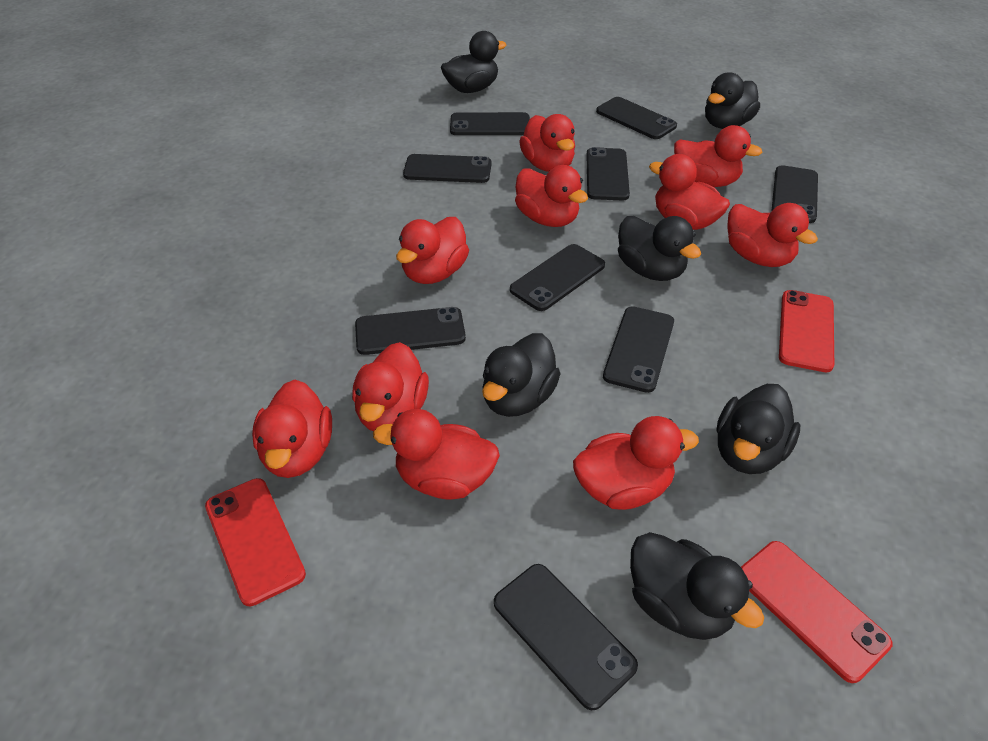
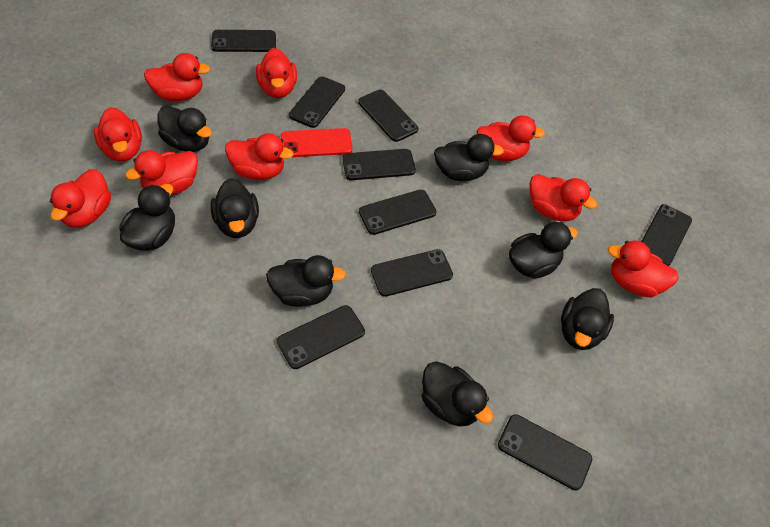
black duck: 6 -> 8
red duck: 10 -> 9
red phone: 3 -> 1

